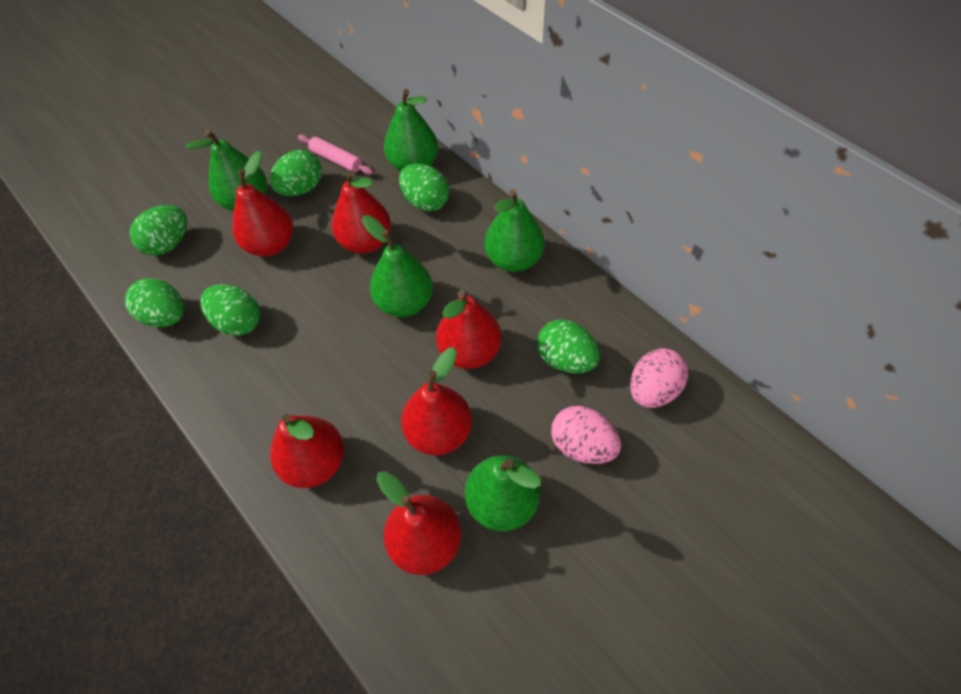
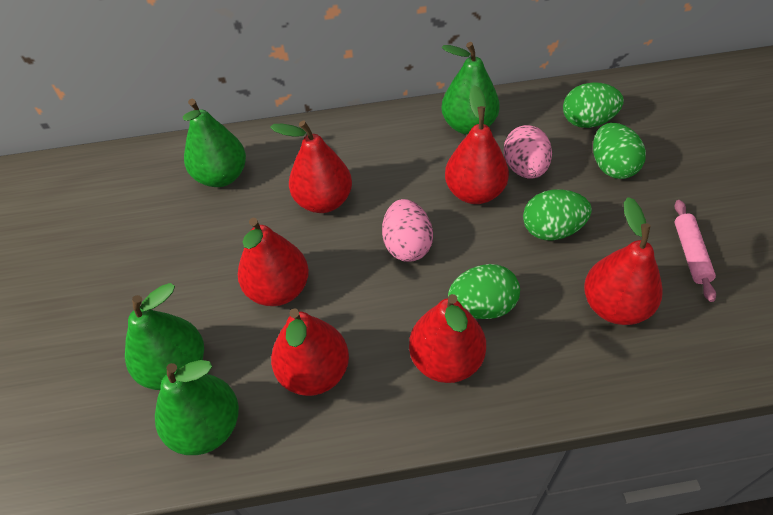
green egg: 6 -> 4
green pear: 5 -> 4

